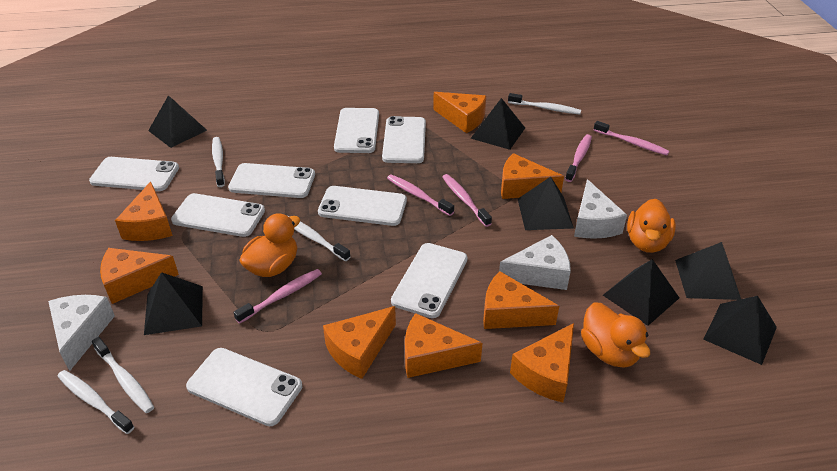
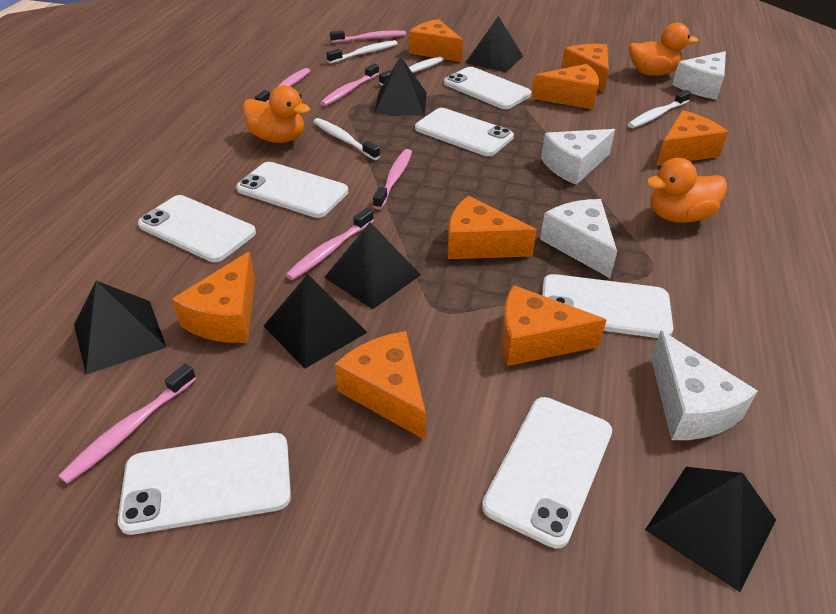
black pyramid: 7 -> 6
pink toothbrush: 5 -> 6
white cheese: 3 -> 4
white phone: 8 -> 7
white toothbrush: 5 -> 4

